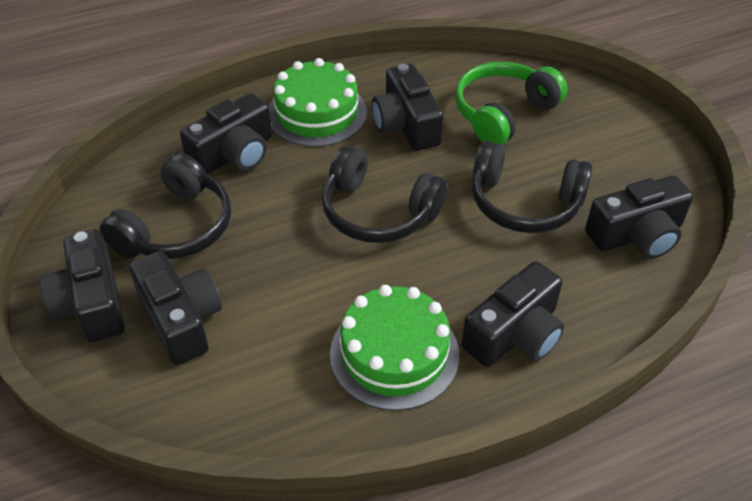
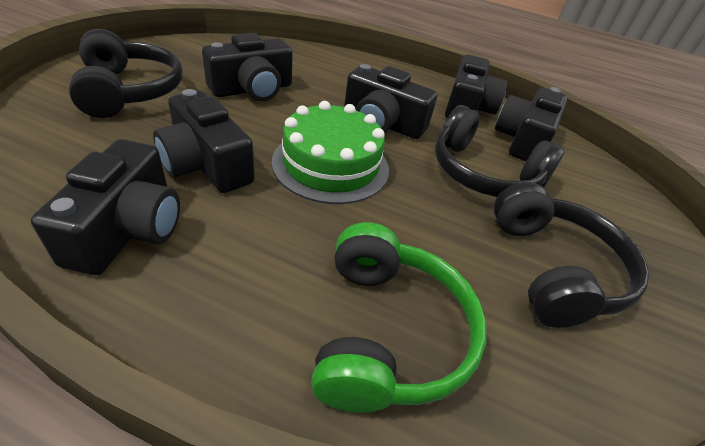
green cake: 2 -> 1

